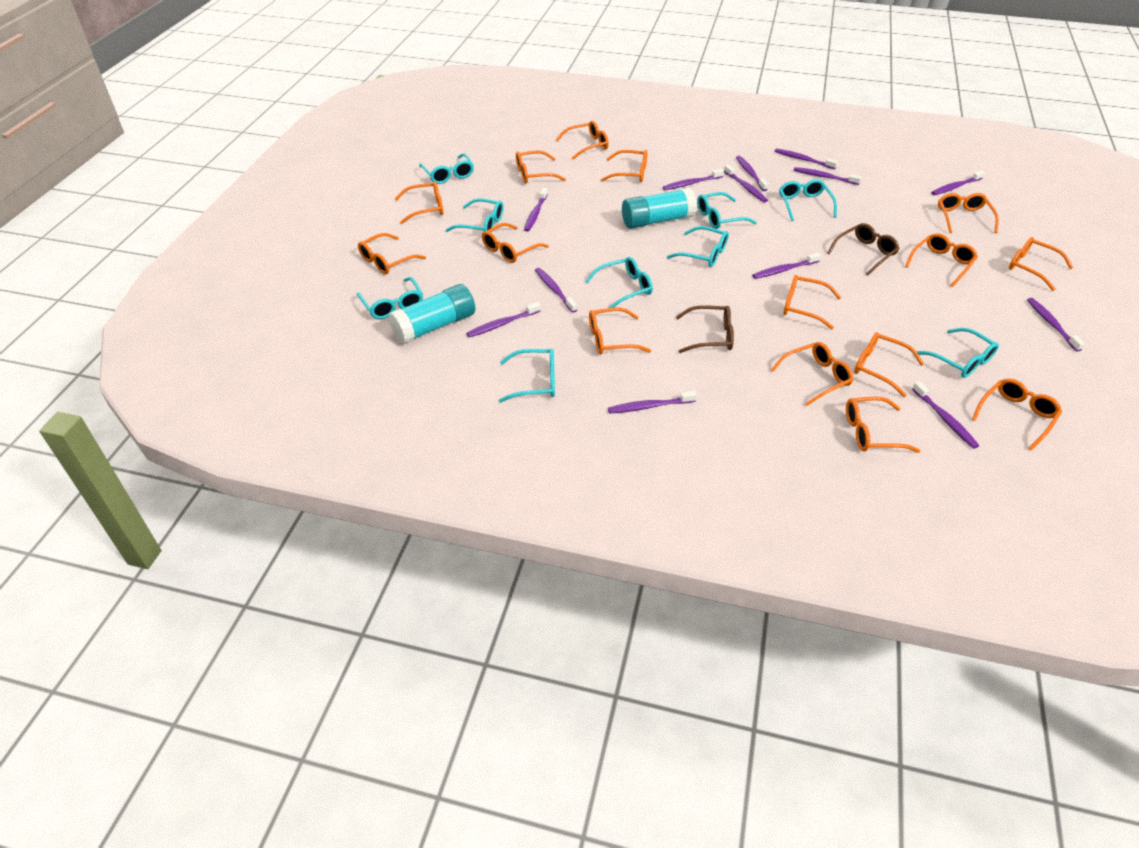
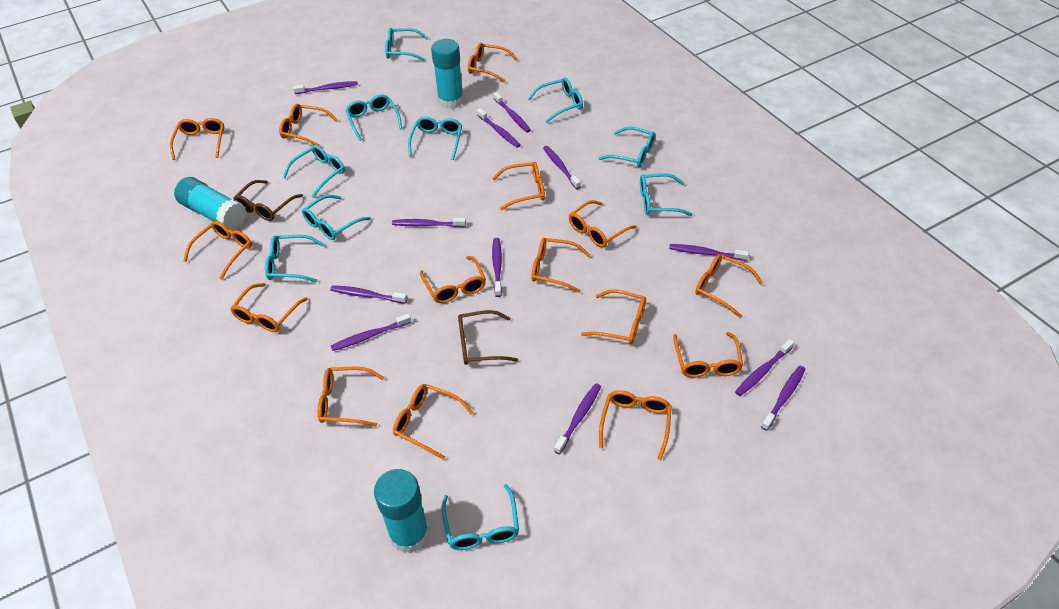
purple toothbrush: 13 -> 12
turquoise glasses: 9 -> 10
turquoise glue stick: 2 -> 3

